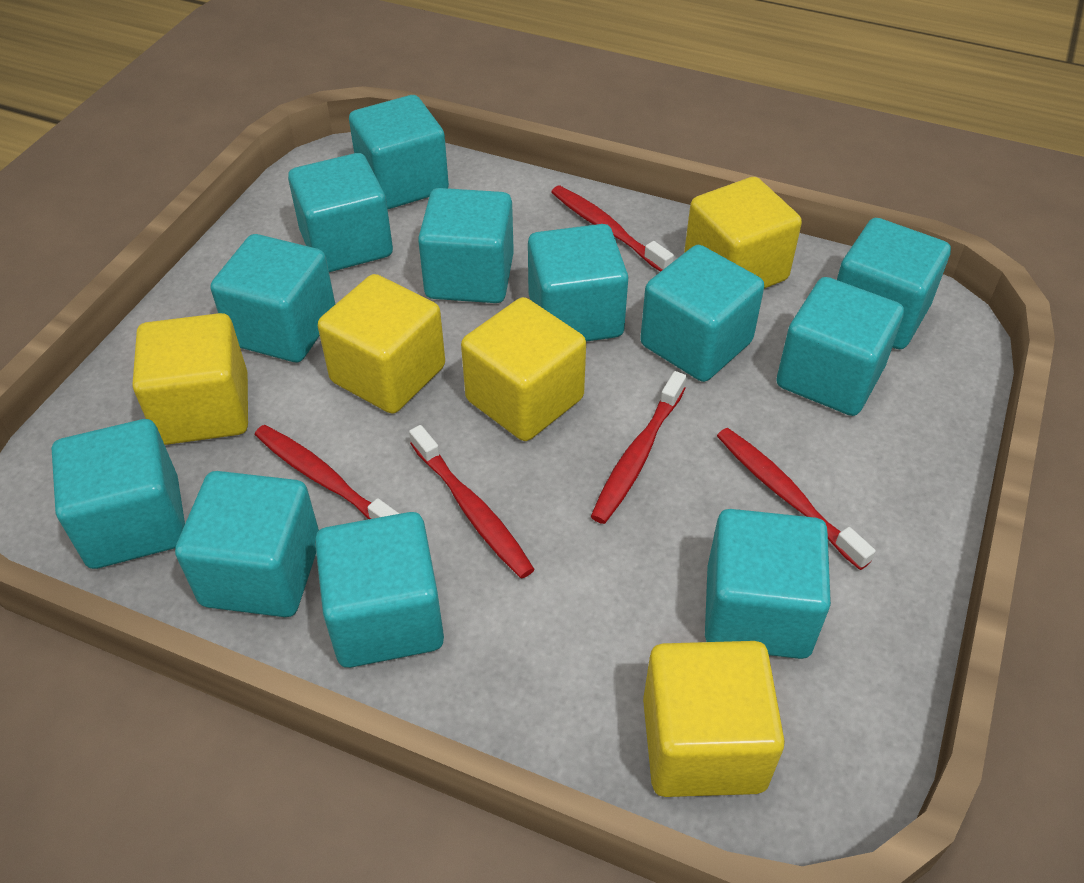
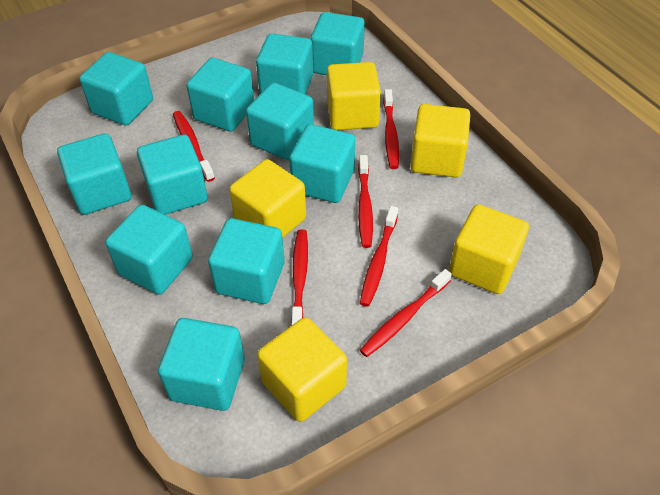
red toothbrush: 5 -> 6
turquoise cube: 12 -> 11

